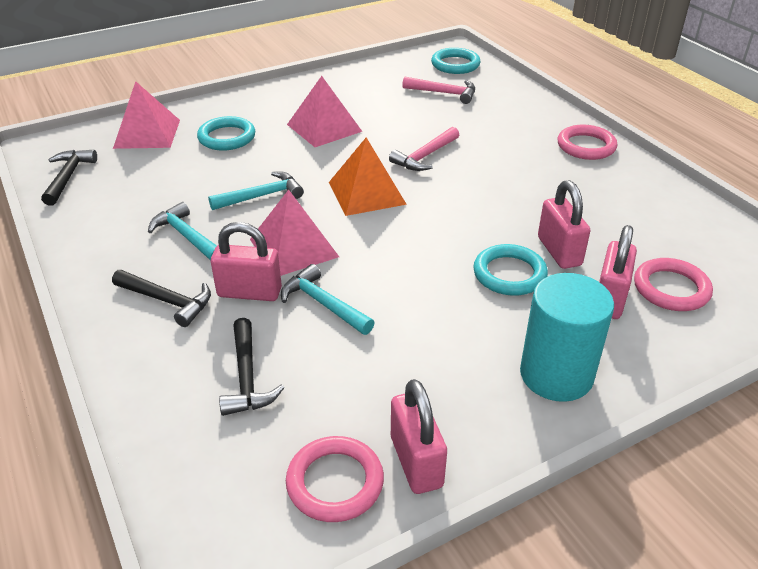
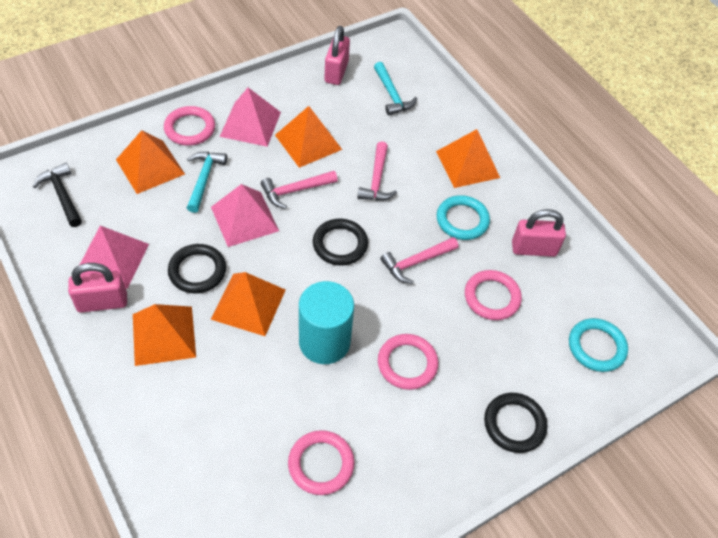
black hammer: 3 -> 1
black ring: 0 -> 3
orange pyramid: 1 -> 5
pink hammer: 2 -> 3
pink padlock: 4 -> 3
pink ring: 3 -> 4
turquoise hammer: 3 -> 2
turquoise ring: 3 -> 2

